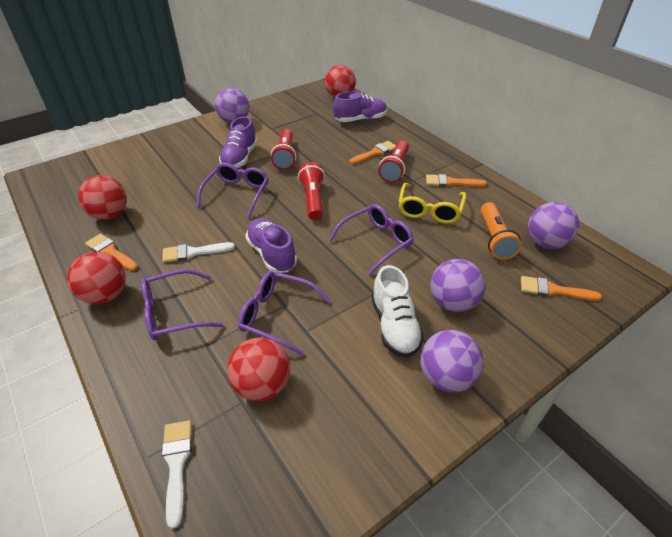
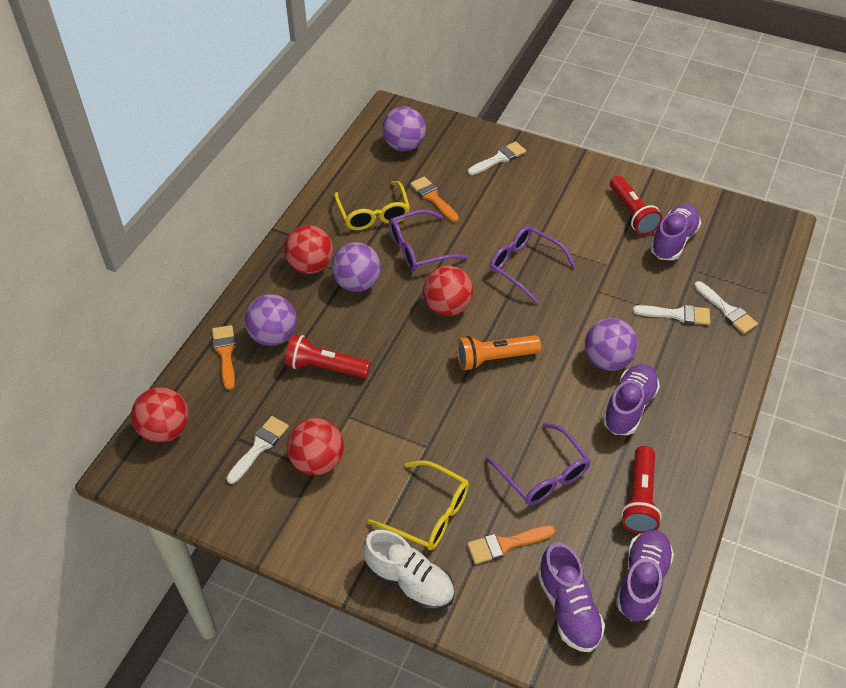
orange brush: 4 -> 3
purple glasses: 4 -> 3
purple shoe: 3 -> 4
white brush: 2 -> 4
yellow glasses: 1 -> 2

